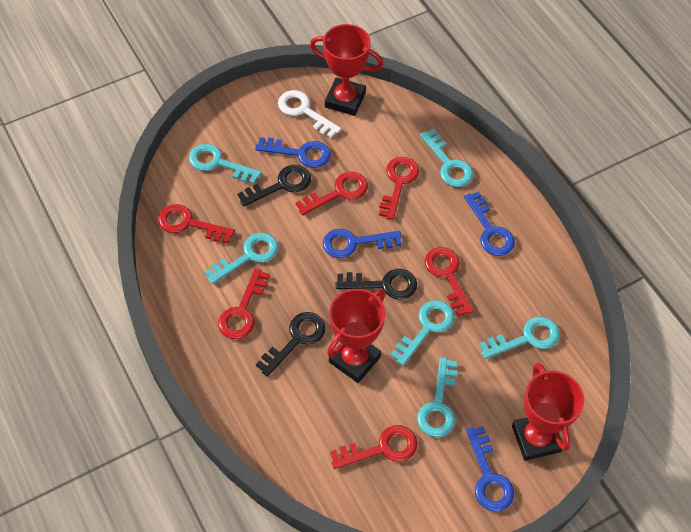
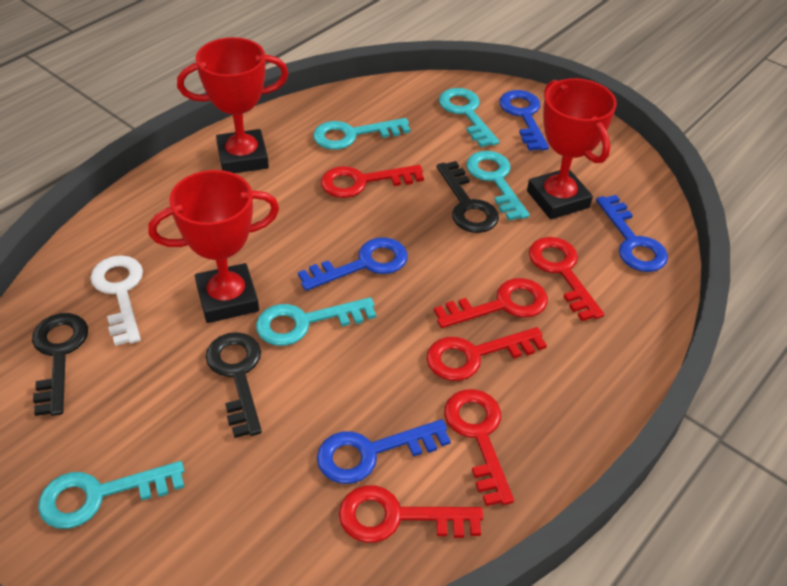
turquoise key: 6 -> 5

